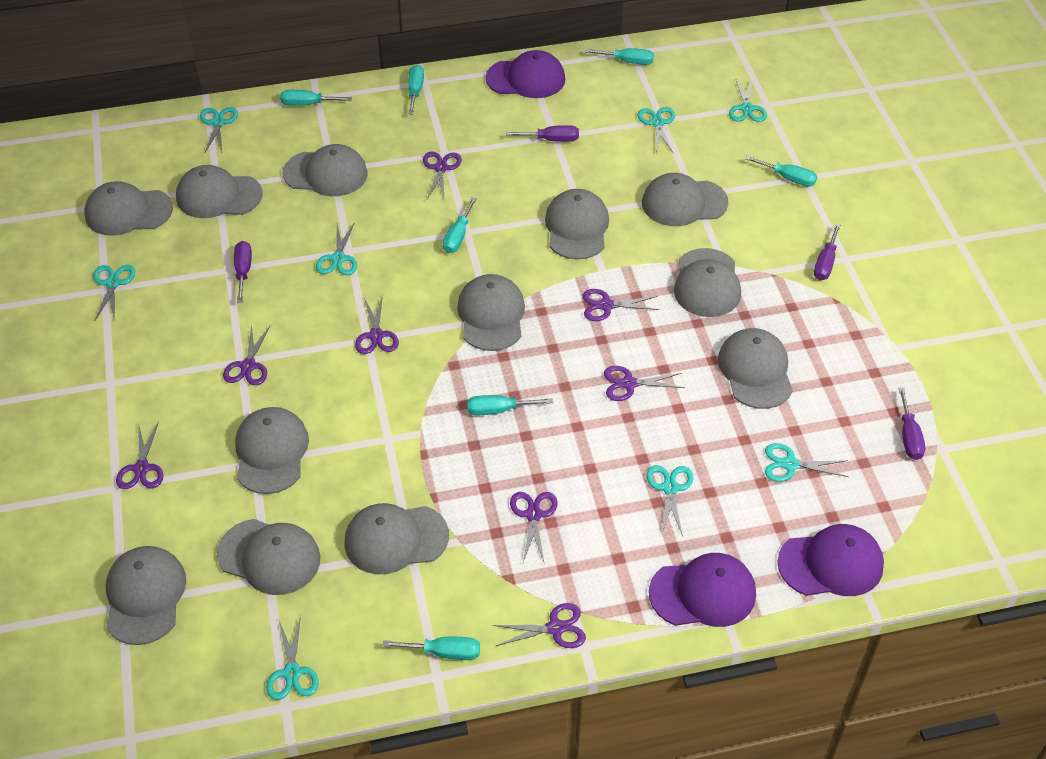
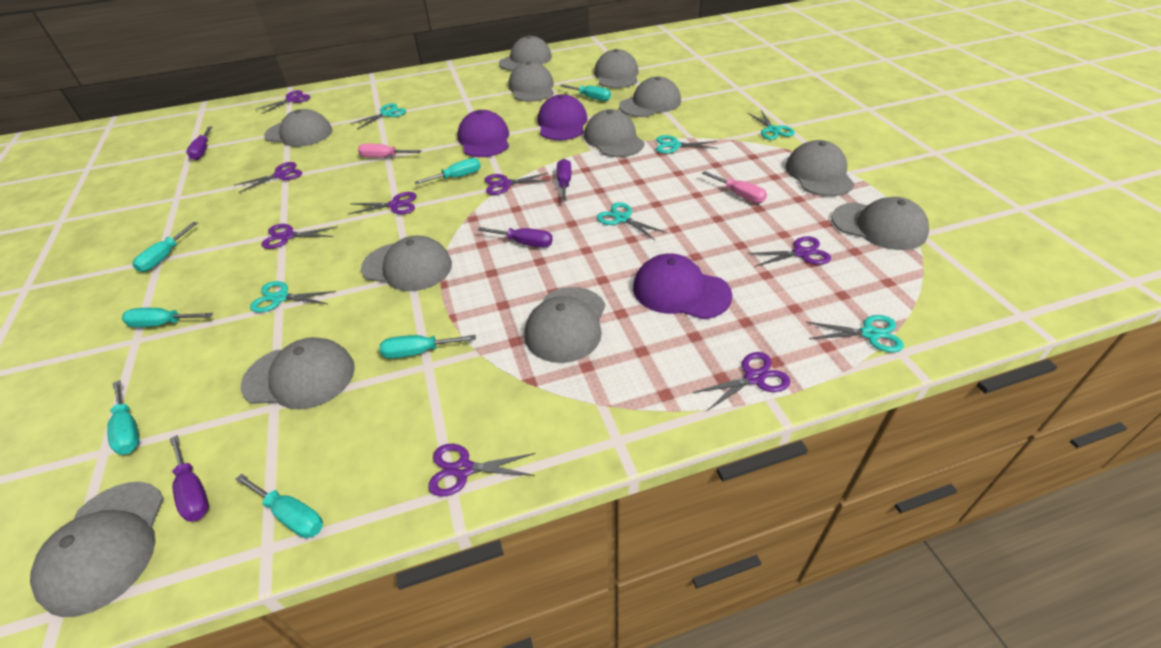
pink screwdriver: 0 -> 2
turquoise scissors: 8 -> 6

